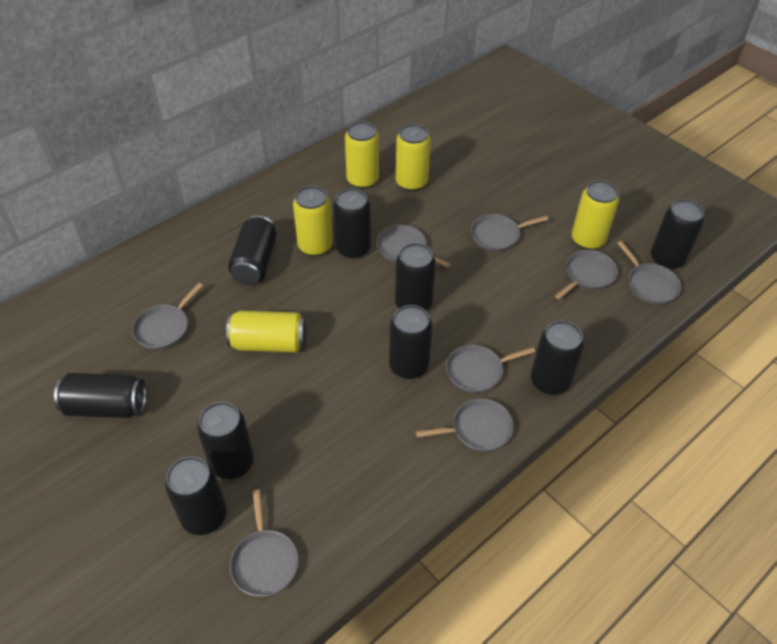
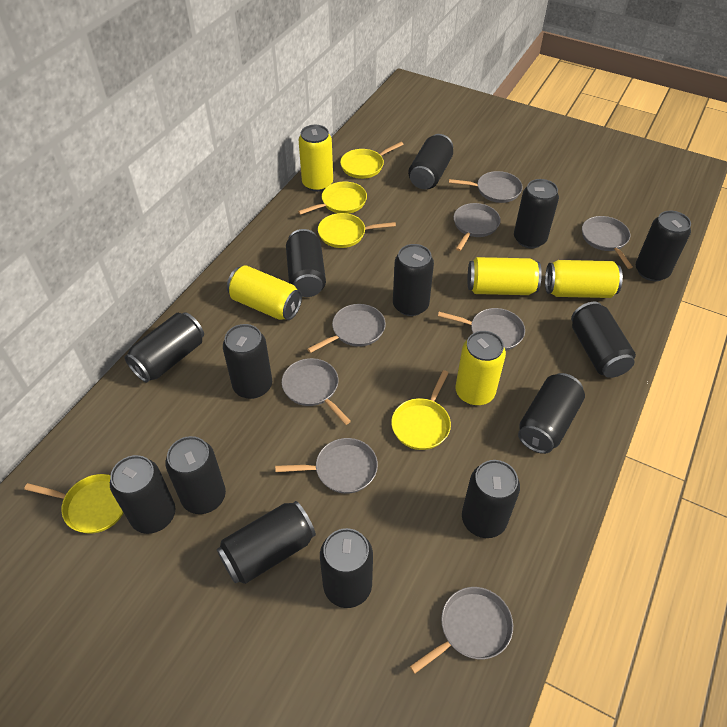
black can: 9 -> 14
yellow pan: 0 -> 5

